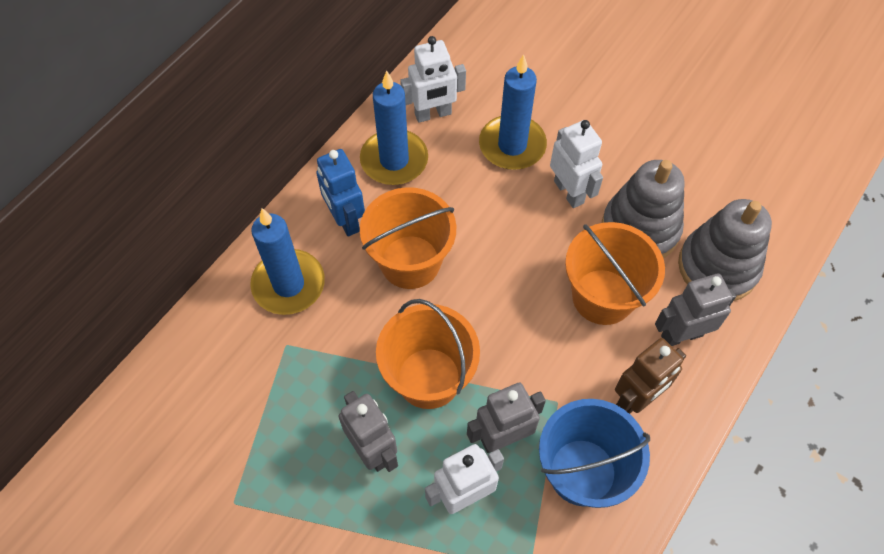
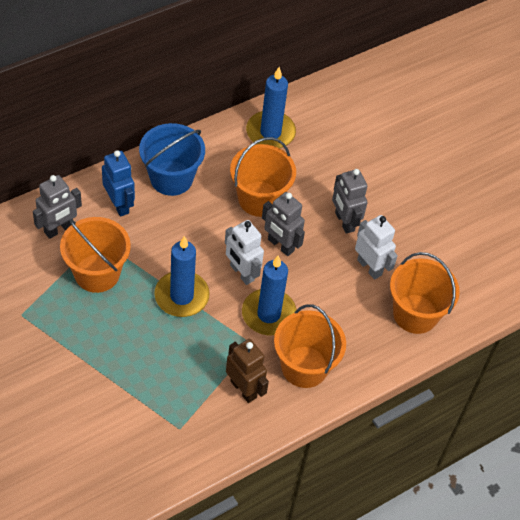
grey stacking toy: 2 -> 0
orange bucket: 3 -> 4
white robot: 3 -> 2

